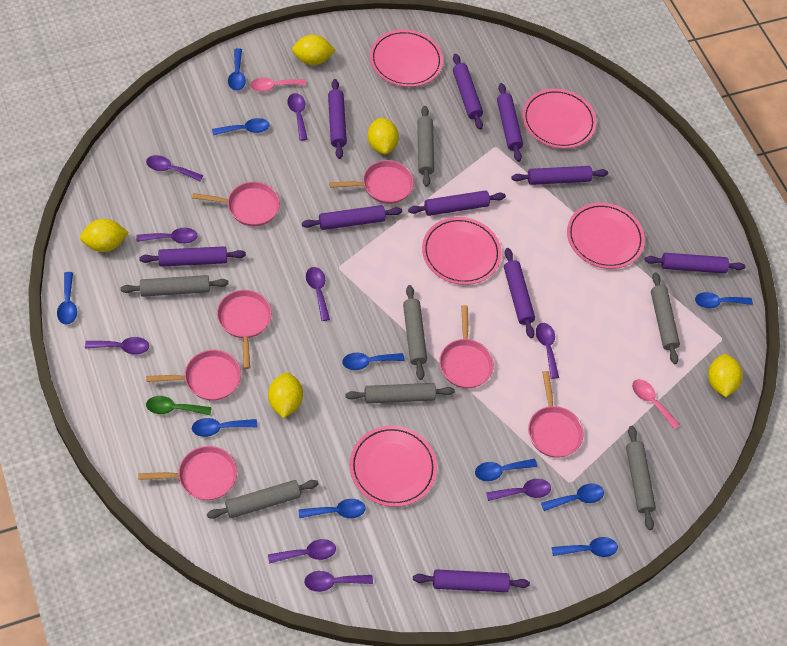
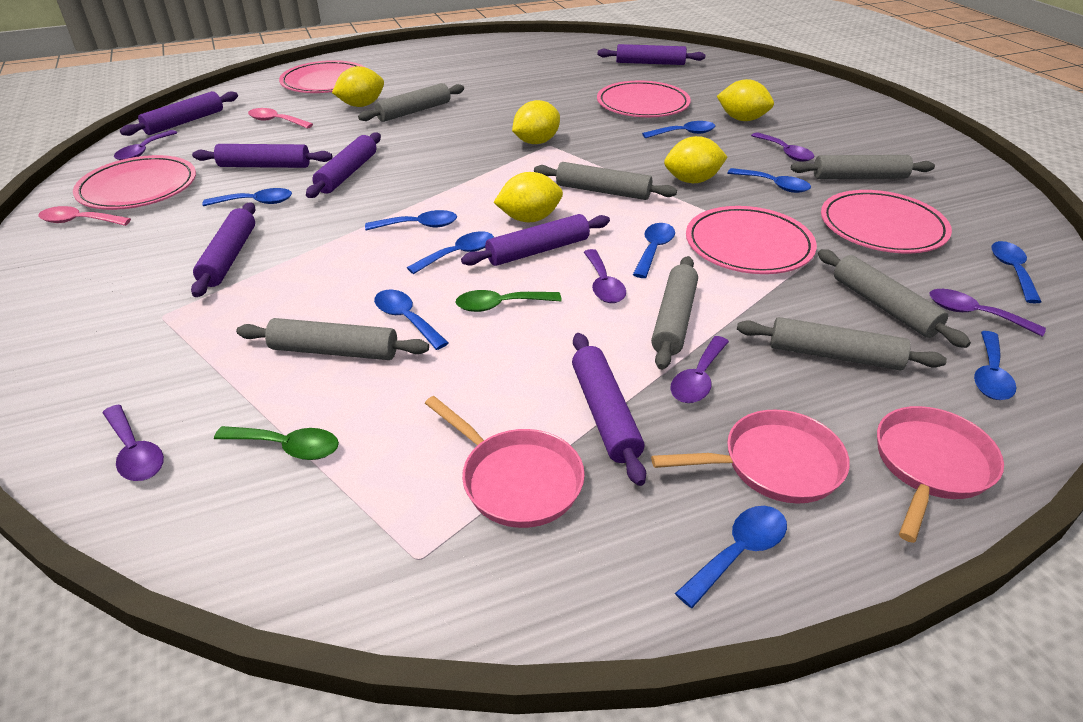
green spoon: 1 -> 2
pink pan: 7 -> 3
purple rolling pin: 10 -> 7
purple spoon: 9 -> 6

